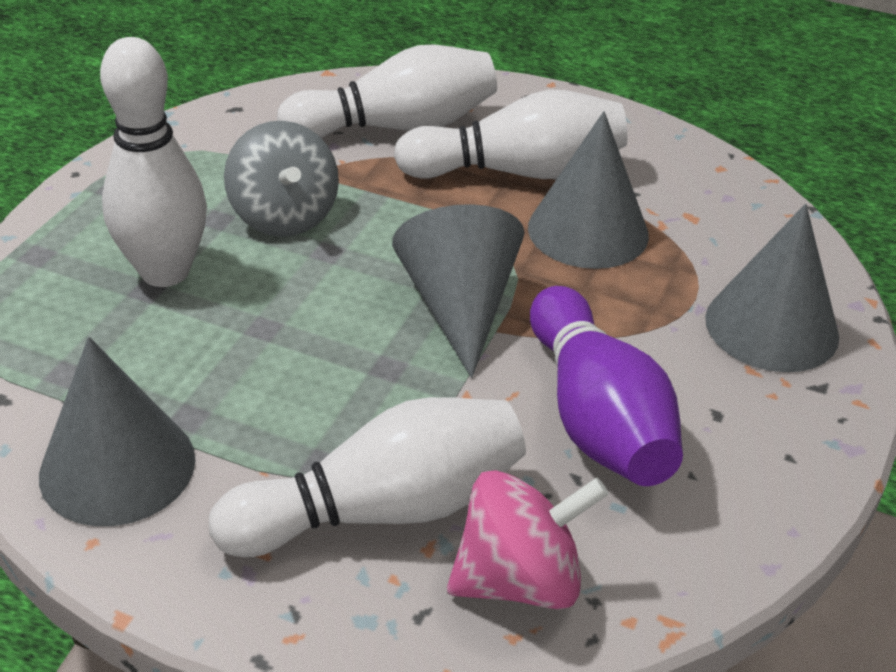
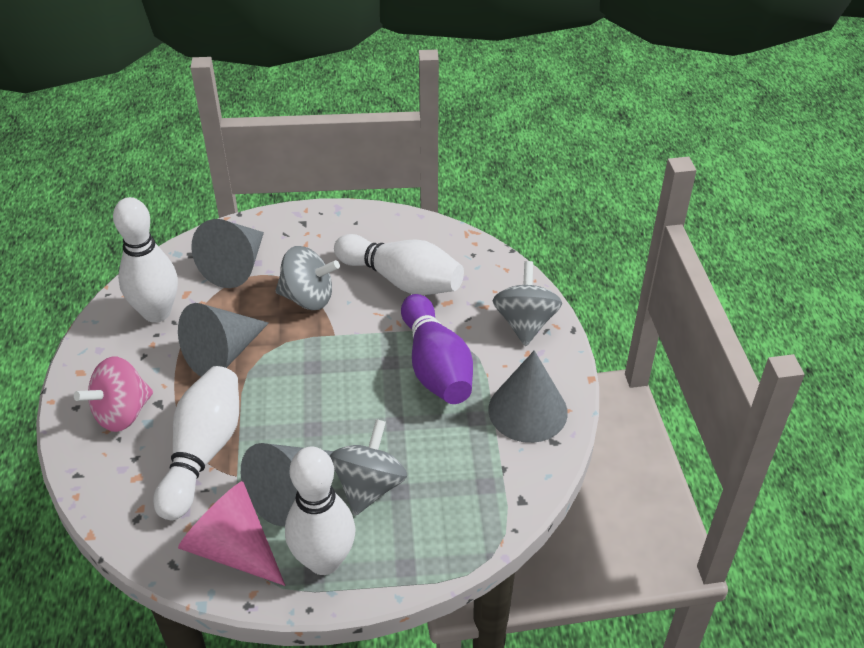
grey spinning top: 1 -> 3
pink cone: 0 -> 1

